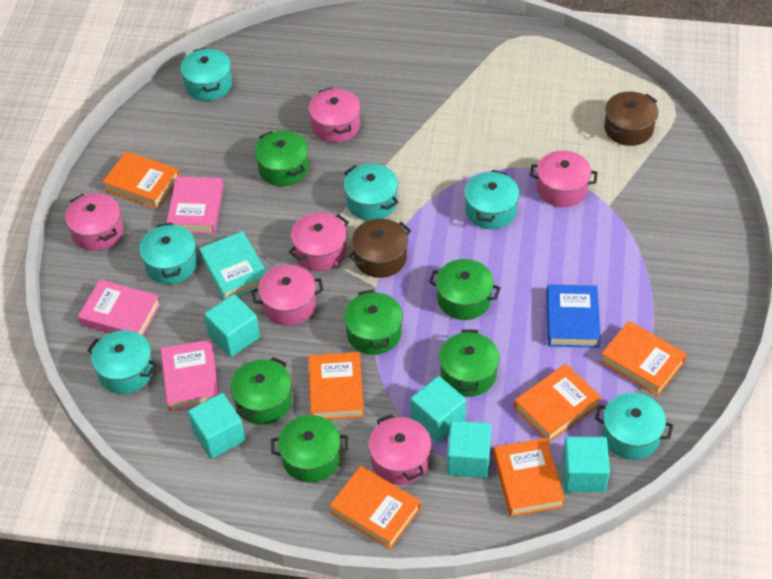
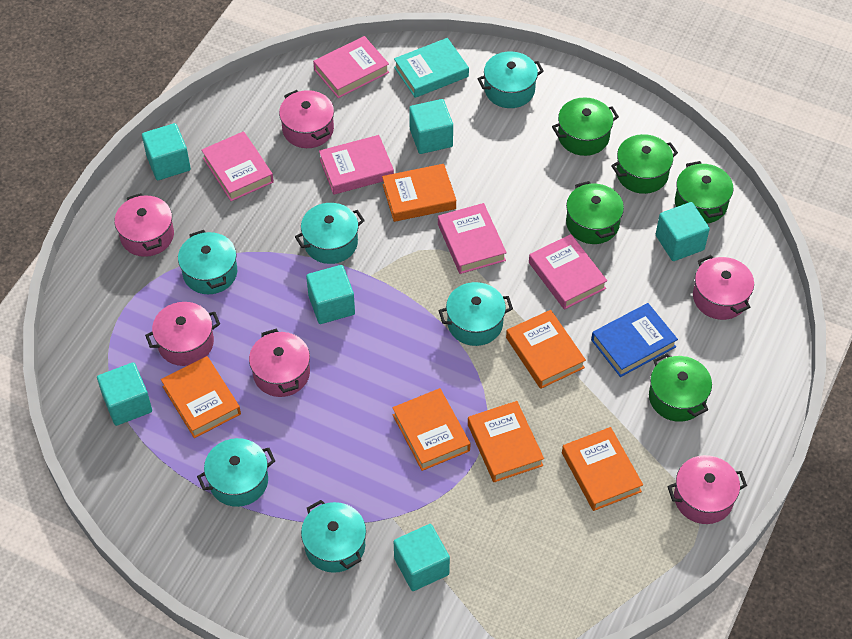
brown pot: 2 -> 0
green pot: 6 -> 5
pink book: 3 -> 5
turquoise cube: 5 -> 6

